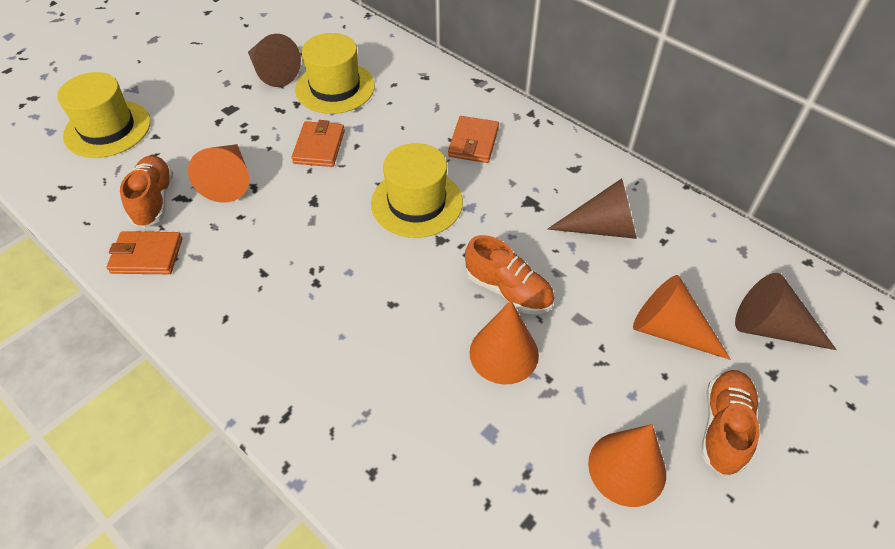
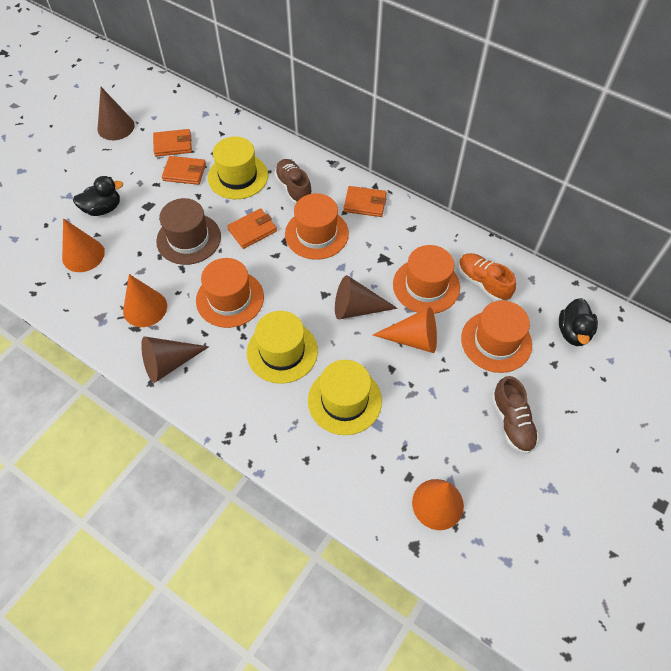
black duck: 0 -> 2
brown hat: 0 -> 1
brown shoe: 0 -> 2
orange hat: 0 -> 4
orange shoe: 3 -> 1
orange wallet: 3 -> 4

